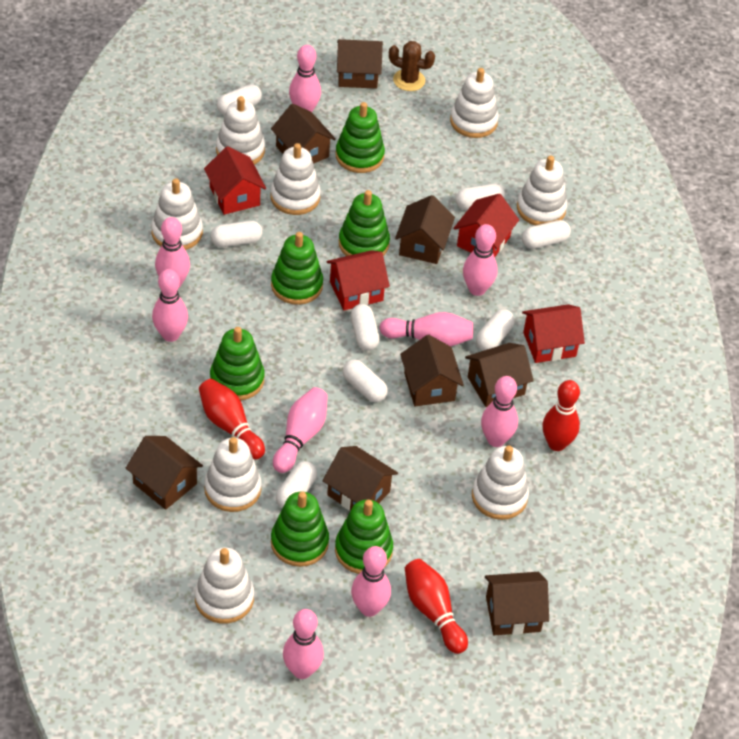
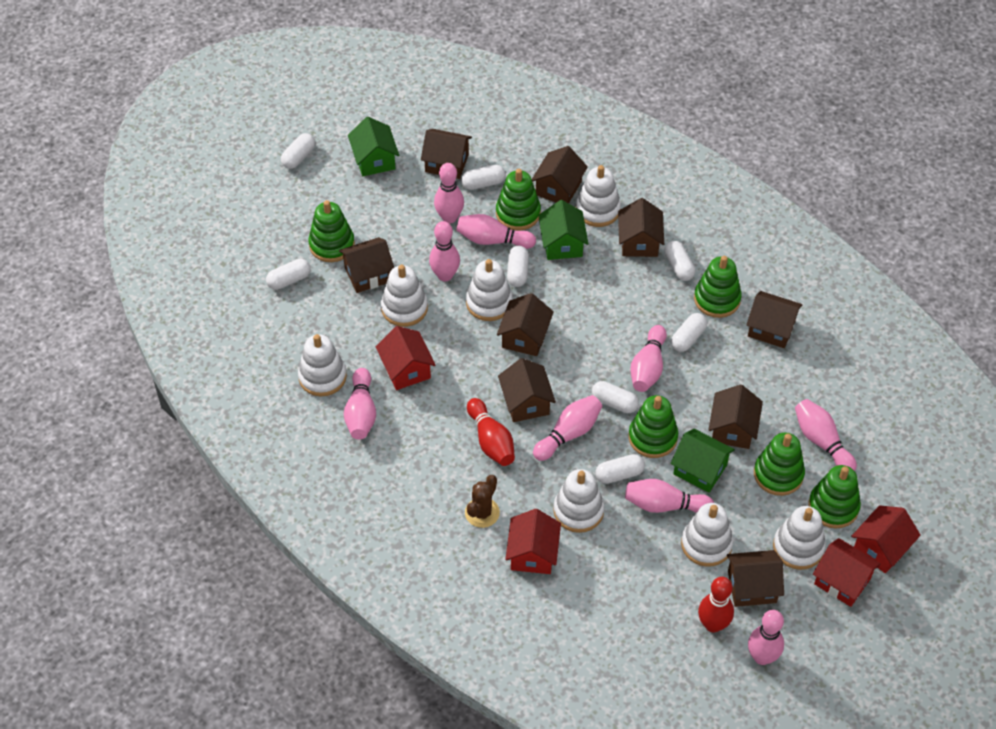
brown house: 8 -> 9
green house: 0 -> 3
red bowling pin: 3 -> 2
white stacking toy: 8 -> 7

